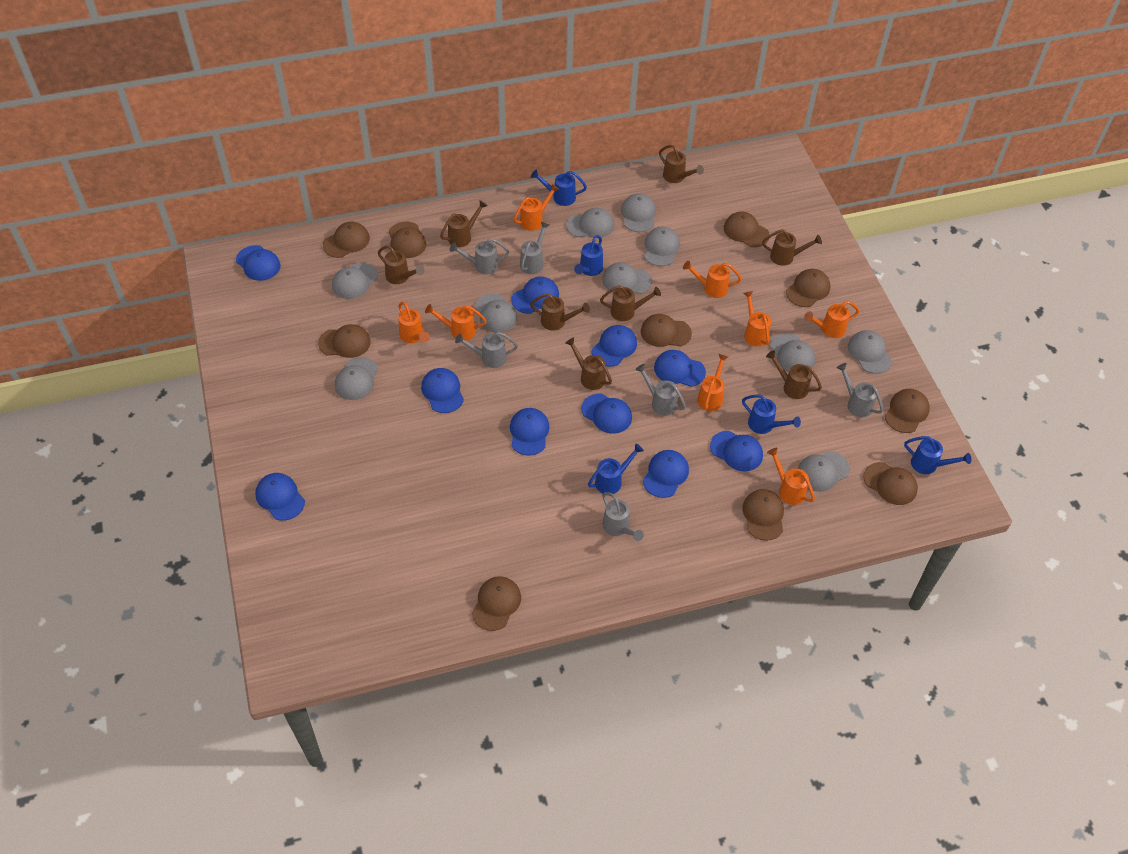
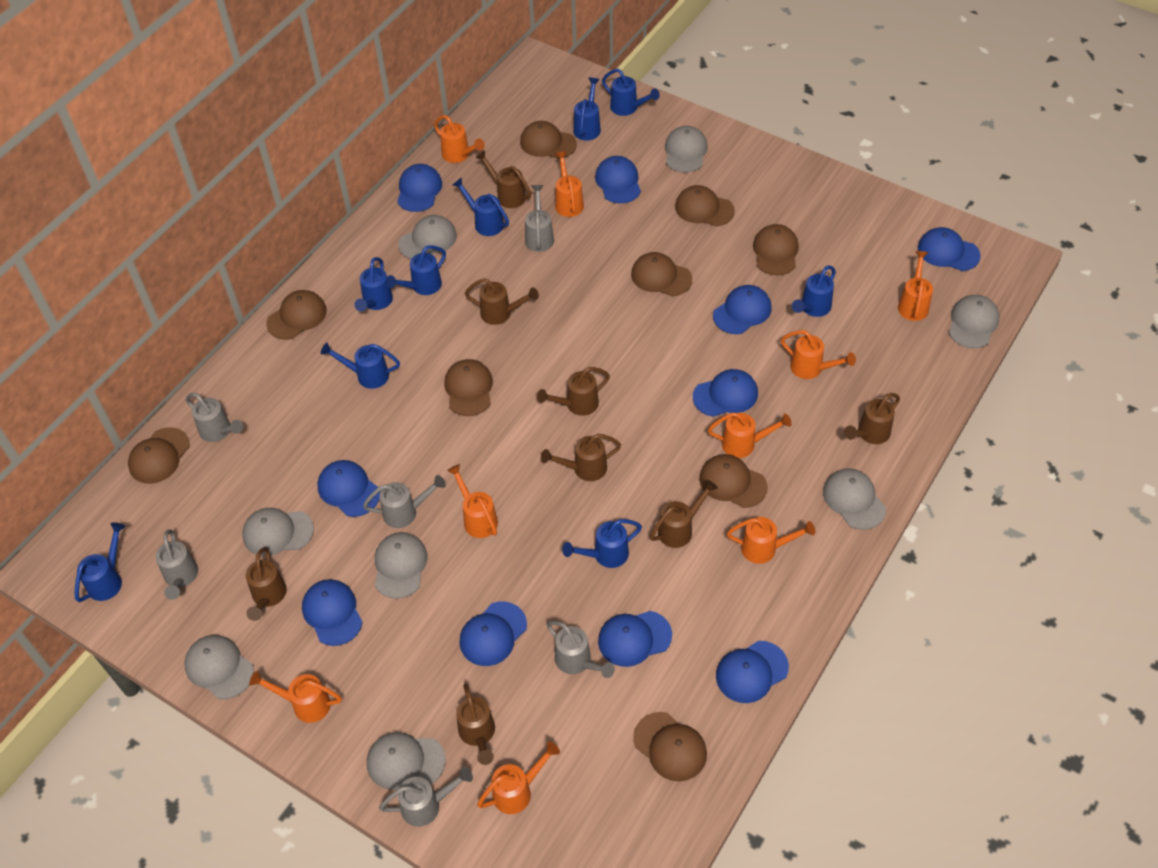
blue watering can: 5 -> 9
brown cap: 10 -> 9
grey cap: 10 -> 8
orange watering can: 8 -> 9

